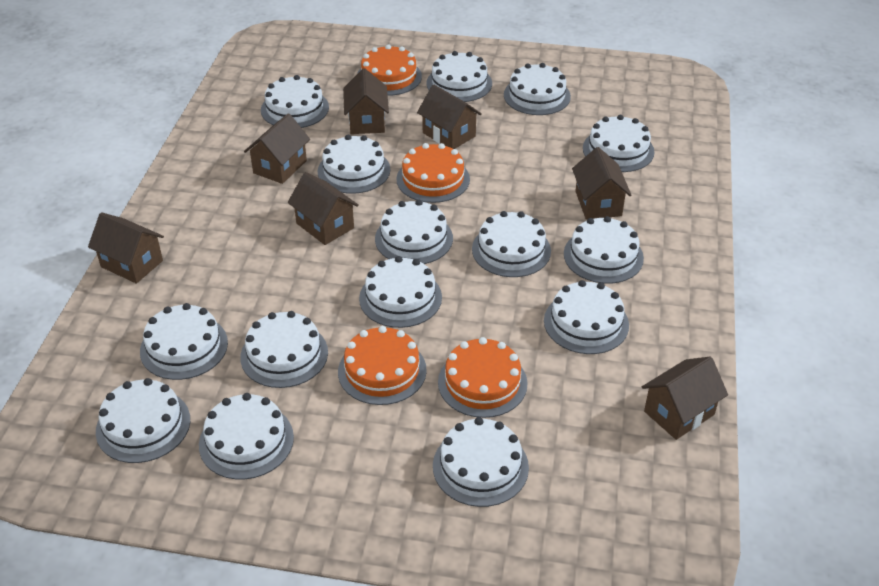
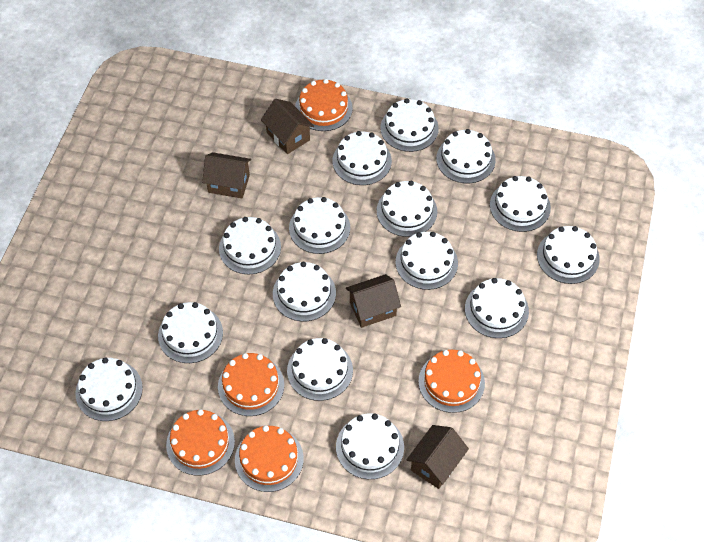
brown house: 7 -> 4
orange cake: 4 -> 5

